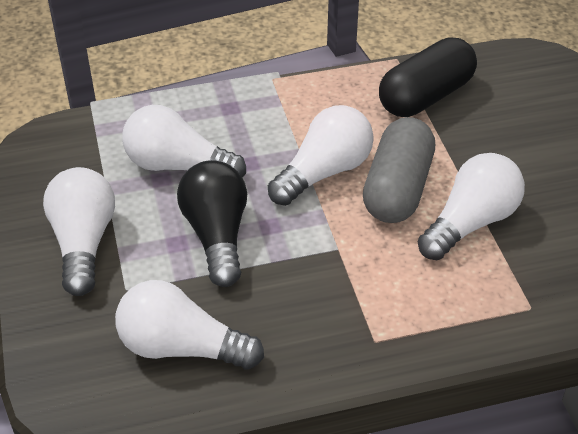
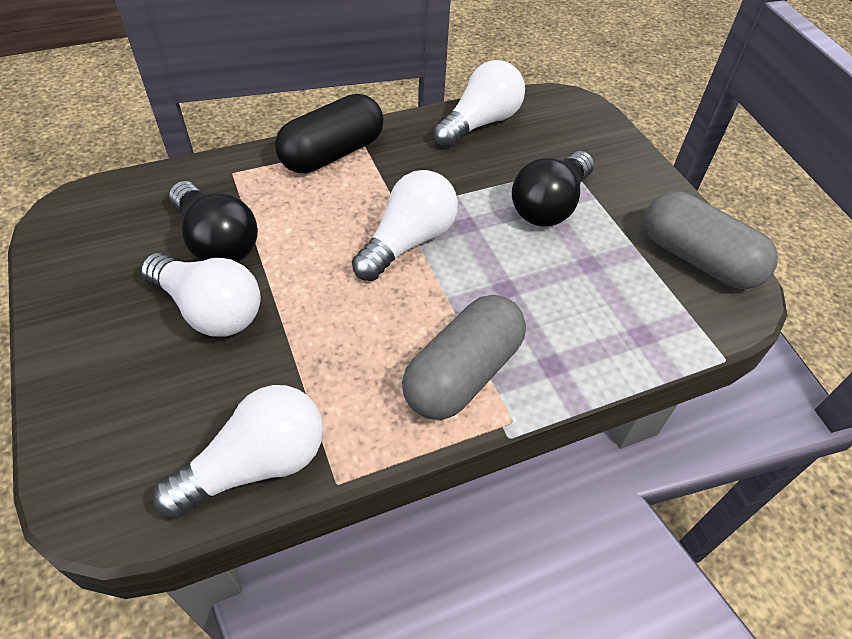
black light bulb: 1 -> 2
grey capsule: 1 -> 2
white light bulb: 5 -> 4

